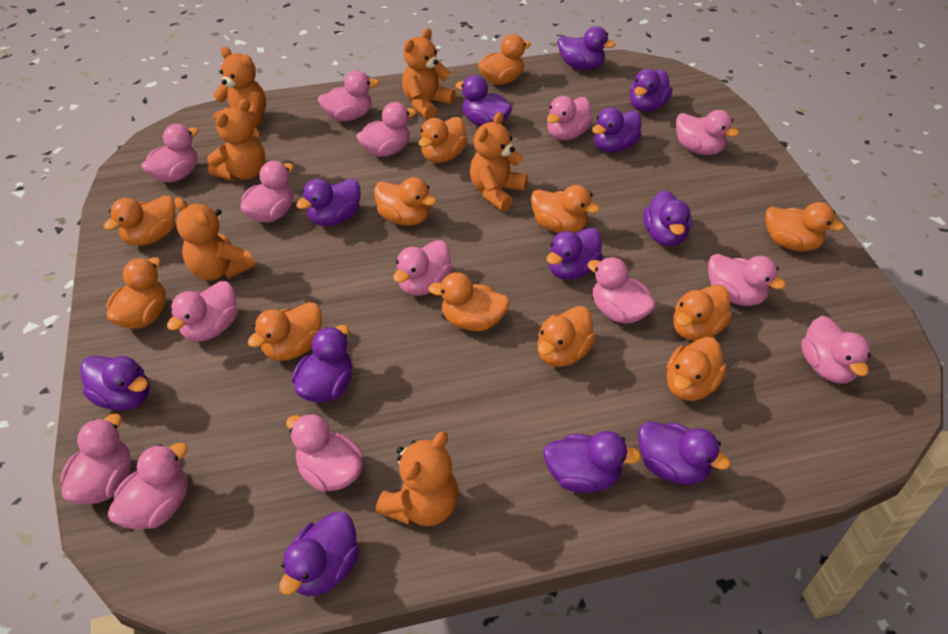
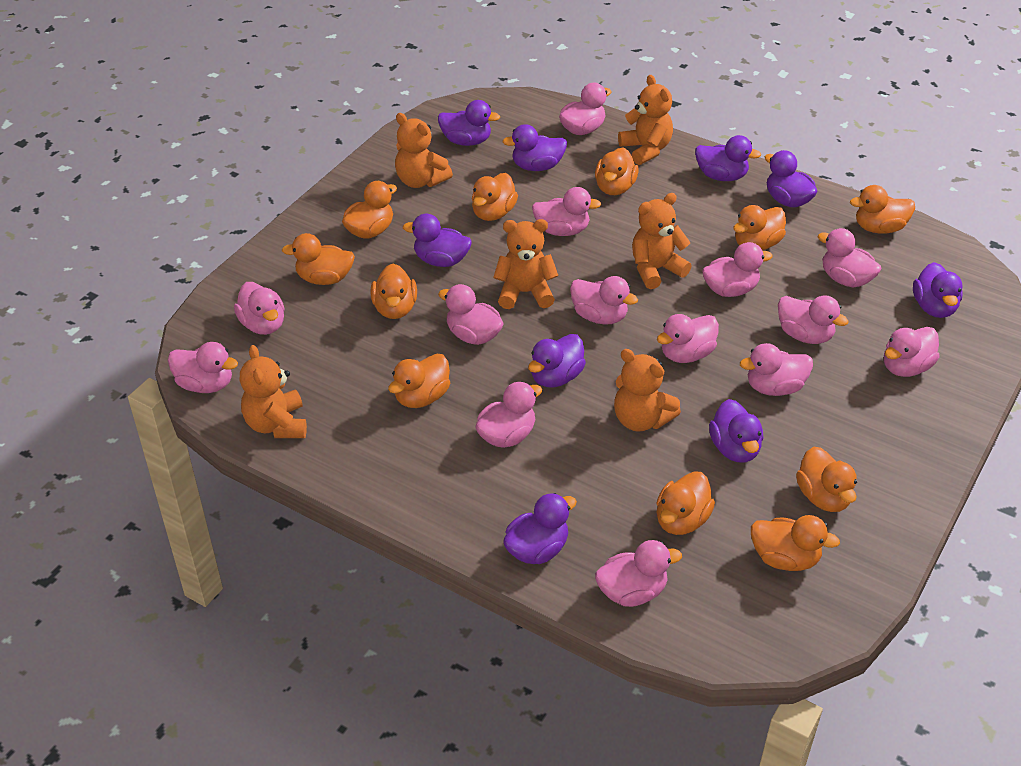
orange duck: 12 -> 11
purple duck: 12 -> 9

